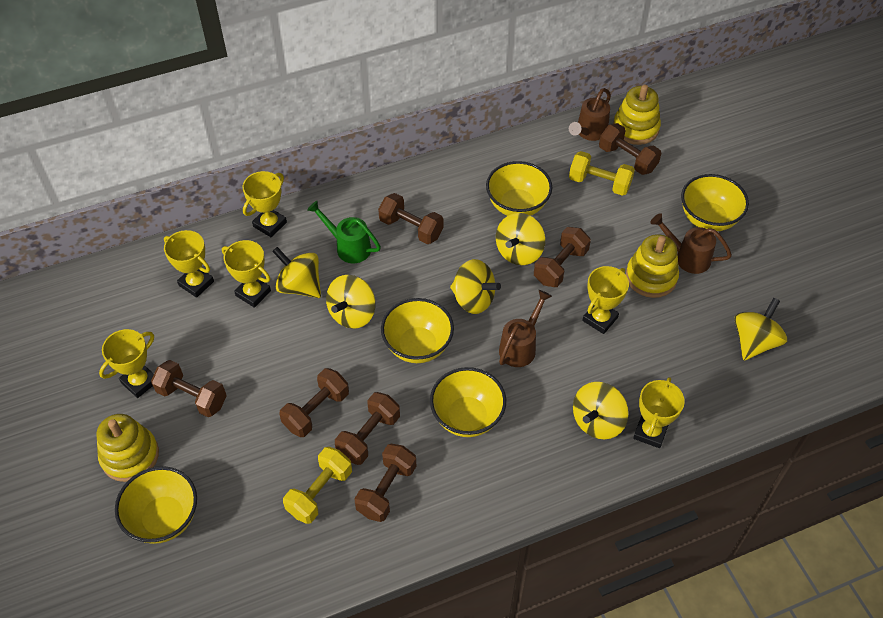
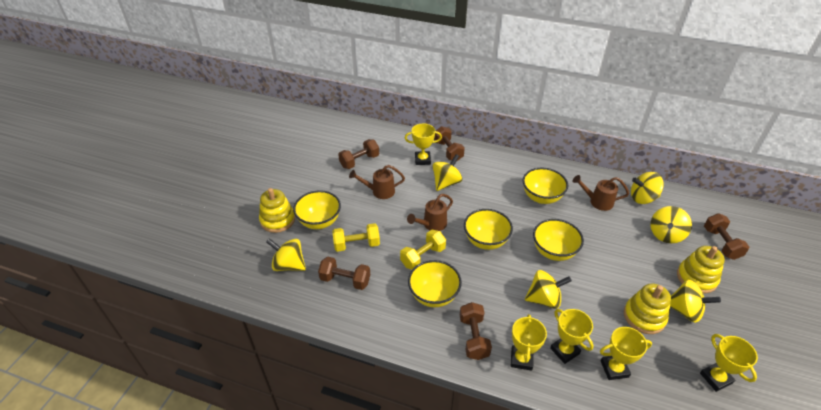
brown dumbbell: 7 -> 5
green watering can: 1 -> 0
yellow trophy: 6 -> 5

